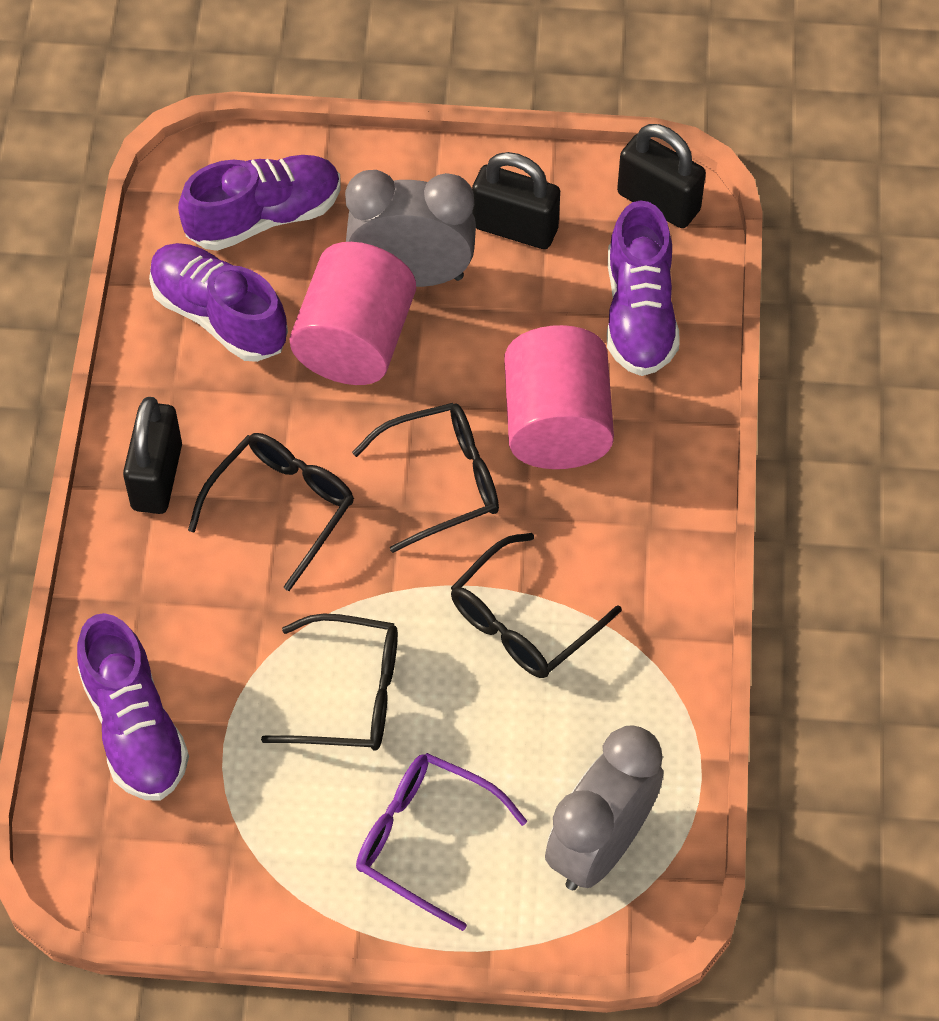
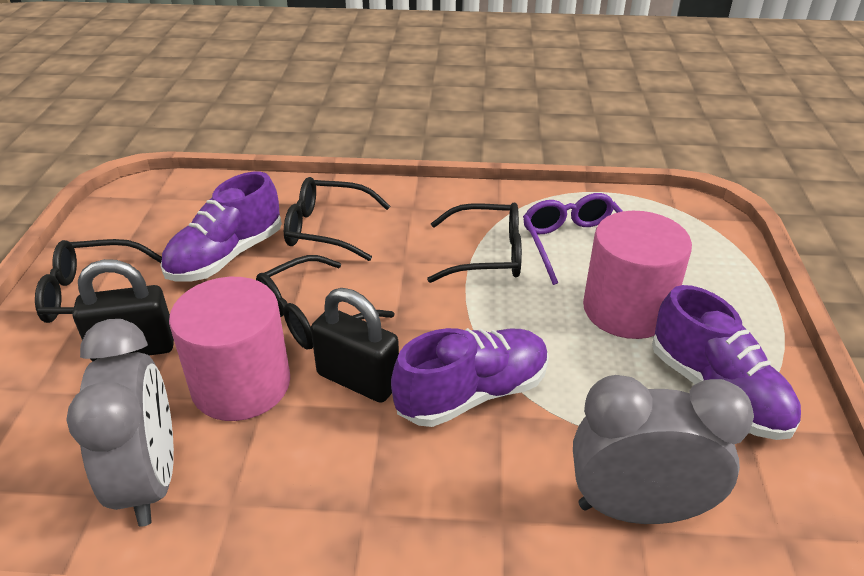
black padlock: 3 -> 2
purple shoe: 4 -> 3

